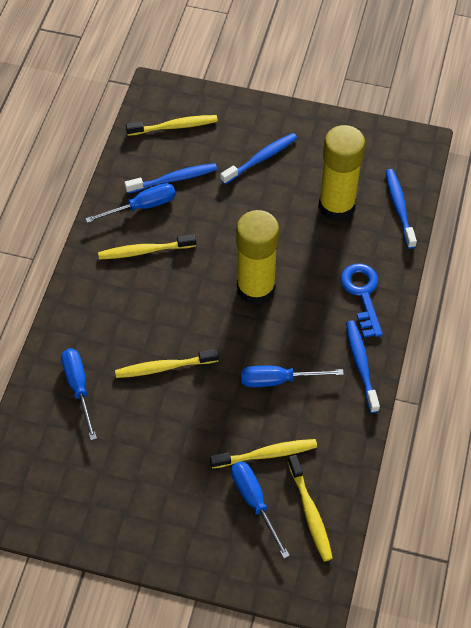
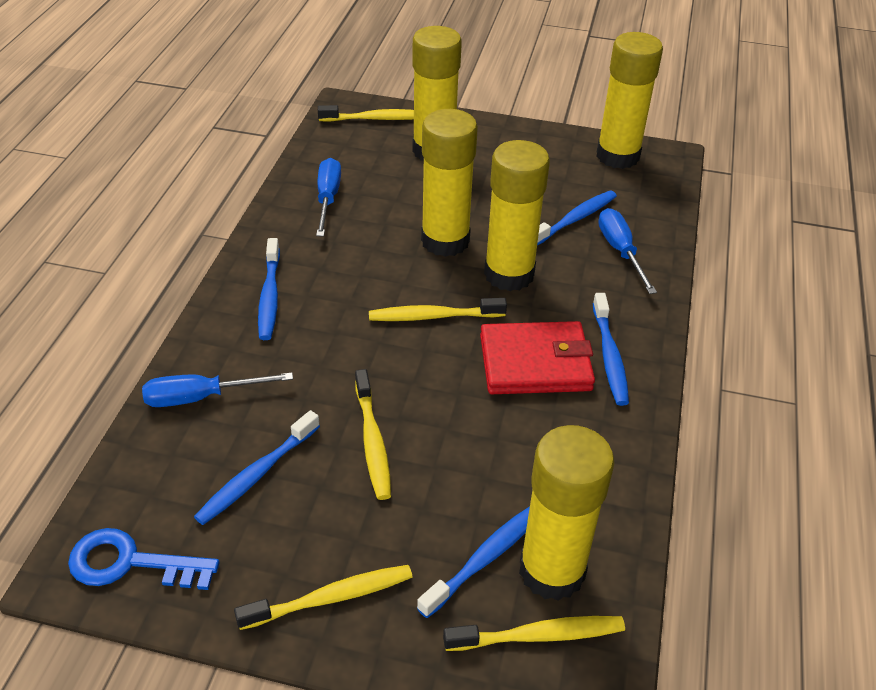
blue screwdriver: 4 -> 3
blue toothbrush: 4 -> 5
red wallet: 0 -> 1
yellow glue stick: 2 -> 5

